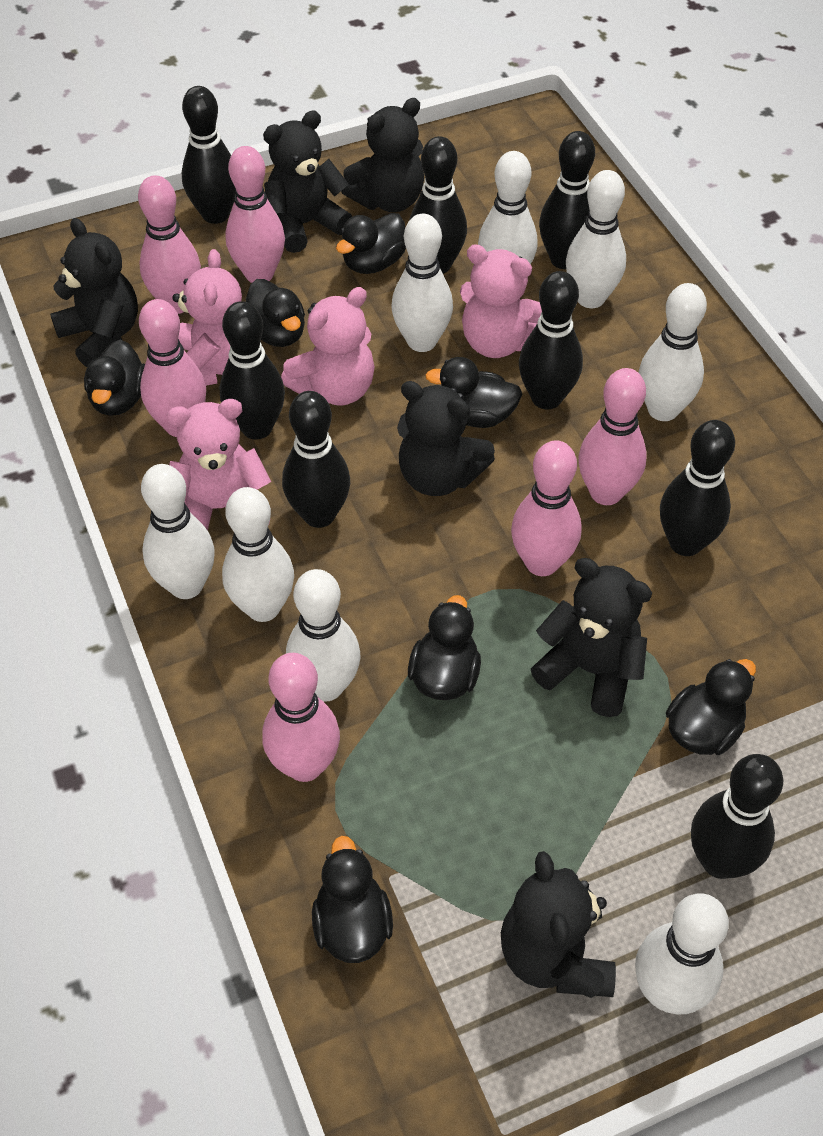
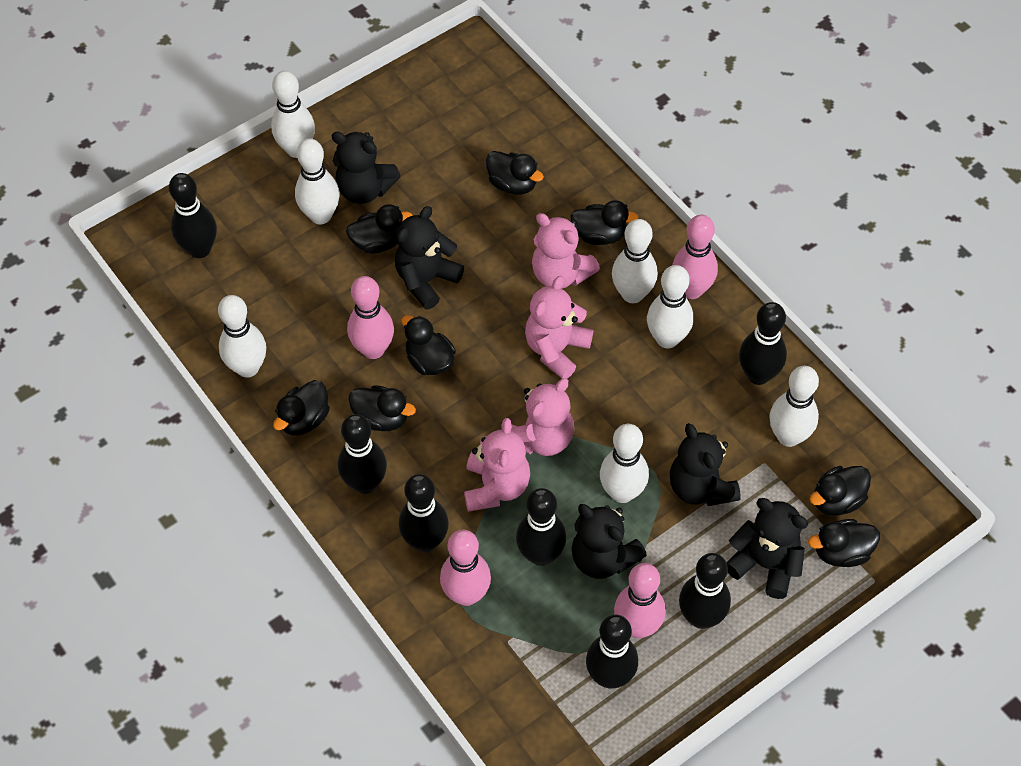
black bowling pin: 8 -> 7
black duck: 7 -> 8
black teddy bear: 6 -> 5
pink bowling pin: 6 -> 4
white bowling pin: 8 -> 7

